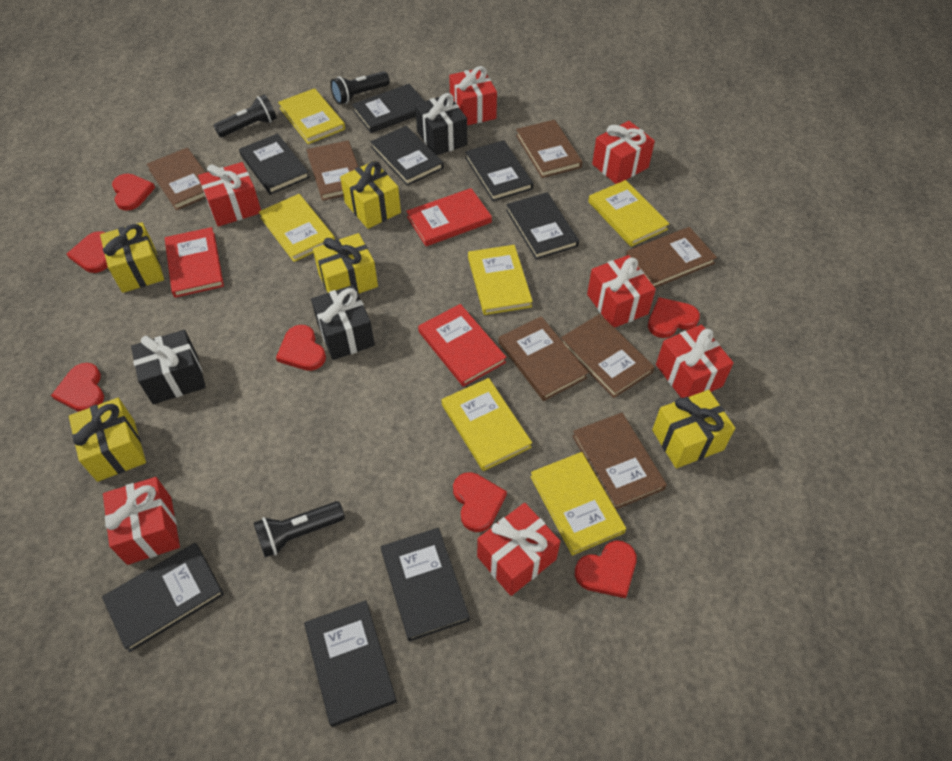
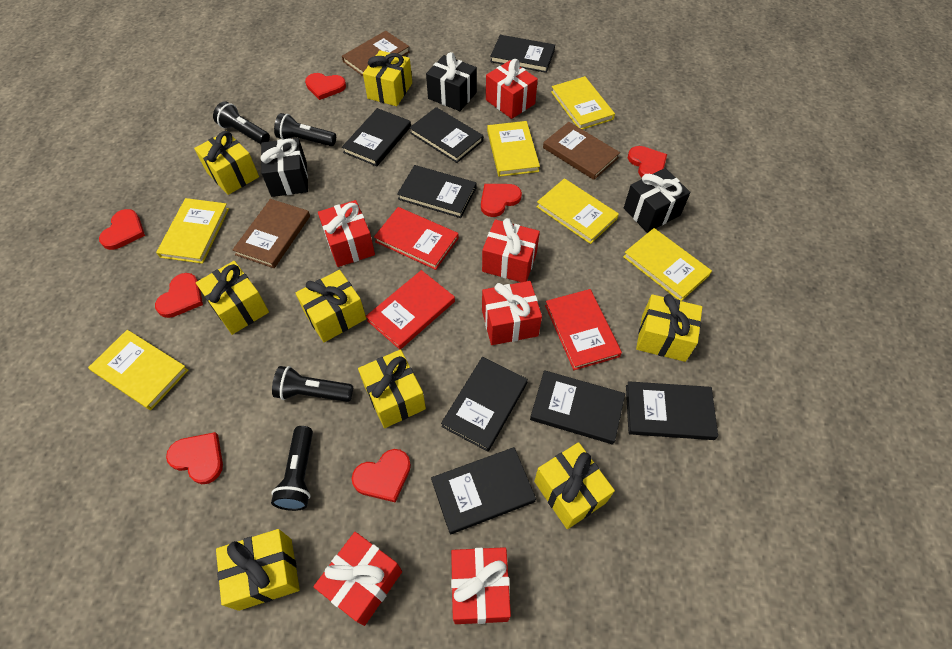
black flashlight: 3 -> 4
brown book: 7 -> 3
red gift: 7 -> 6
yellow gift: 5 -> 8

